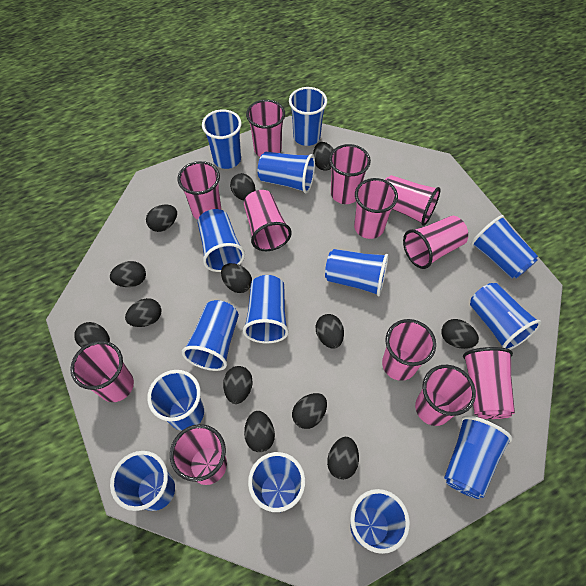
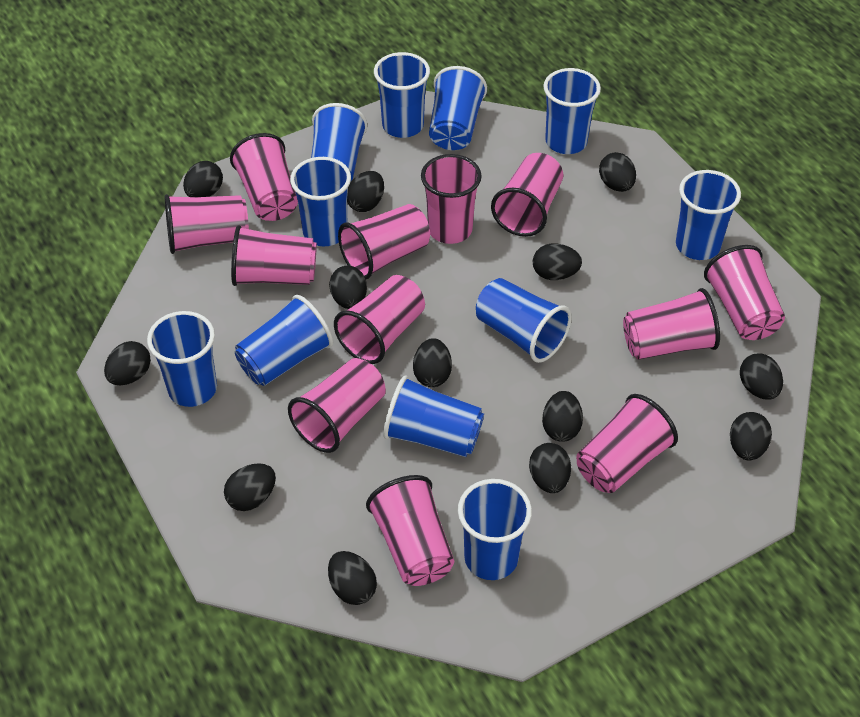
blue cup: 14 -> 11

